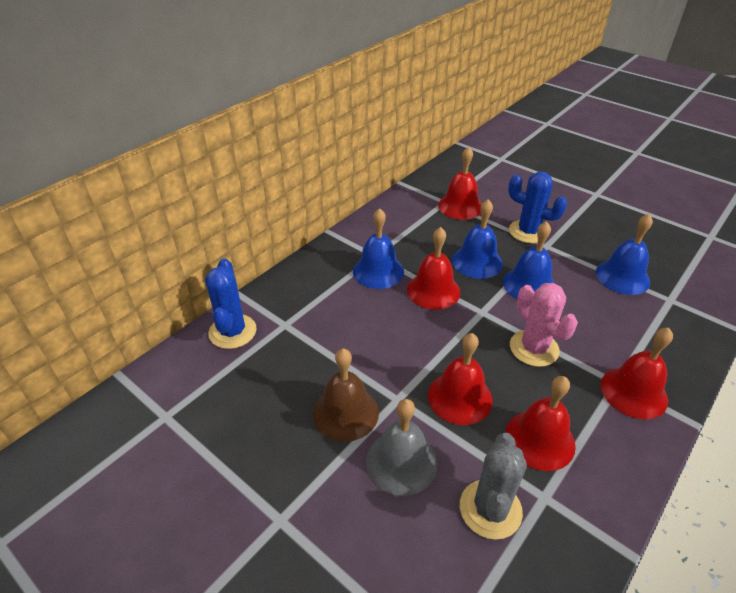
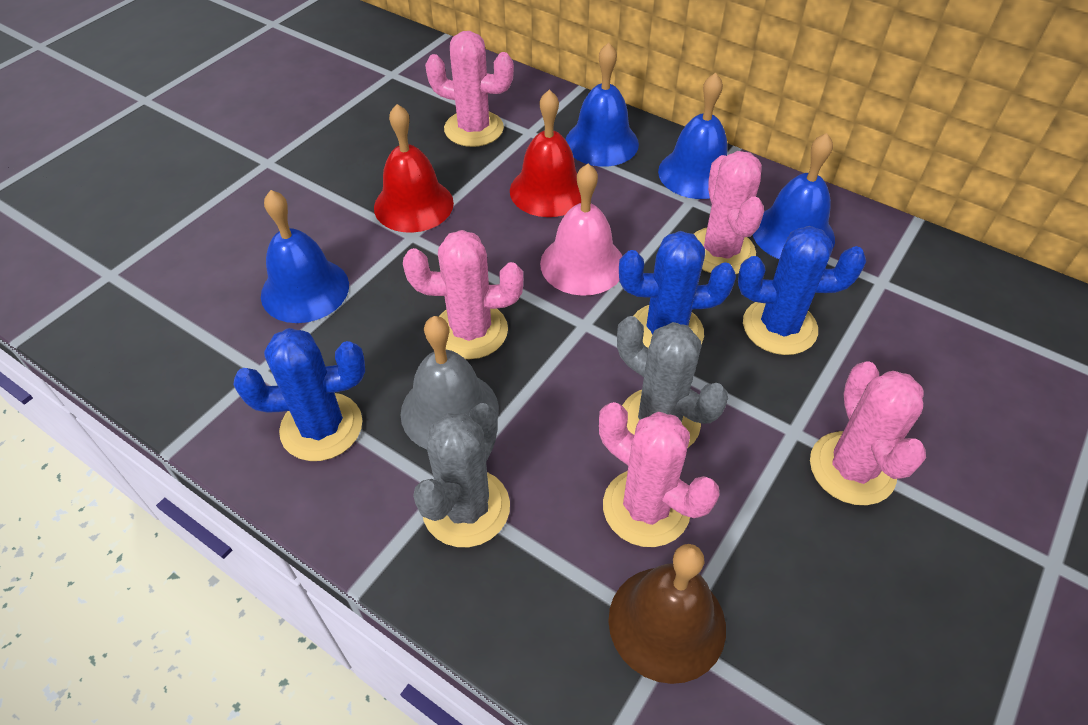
blue cactus: 2 -> 3
grey cactus: 1 -> 2
pink bell: 0 -> 1
pink cactus: 1 -> 5
red bell: 5 -> 2

